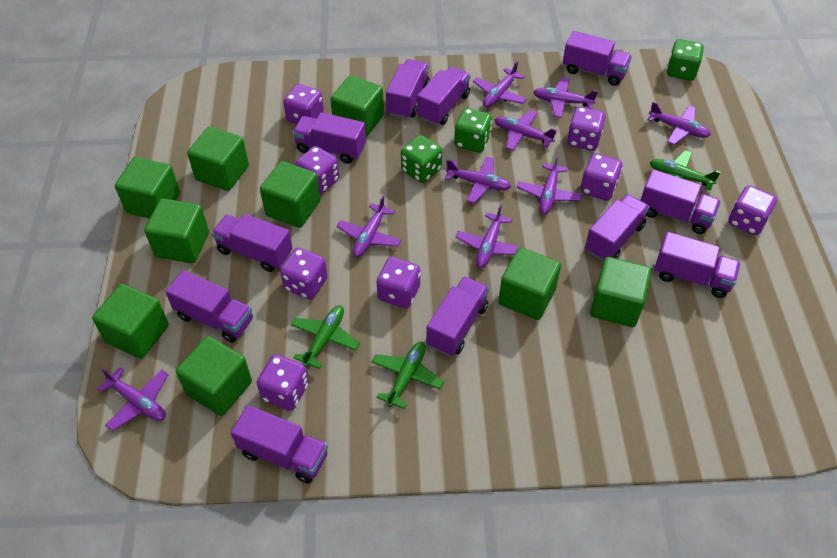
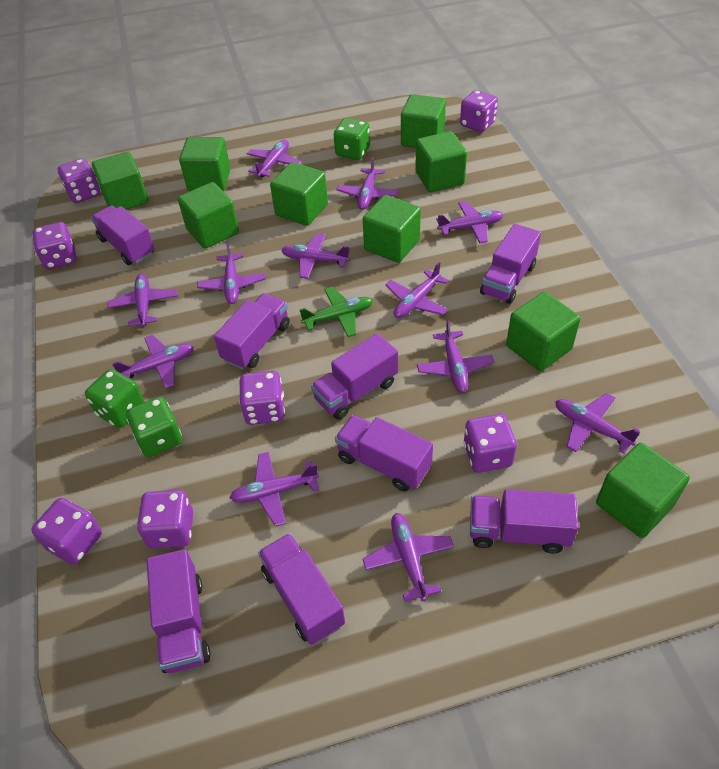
green plane: 3 -> 1
purple dice: 8 -> 7
purple plane: 9 -> 12
purple truck: 11 -> 8

